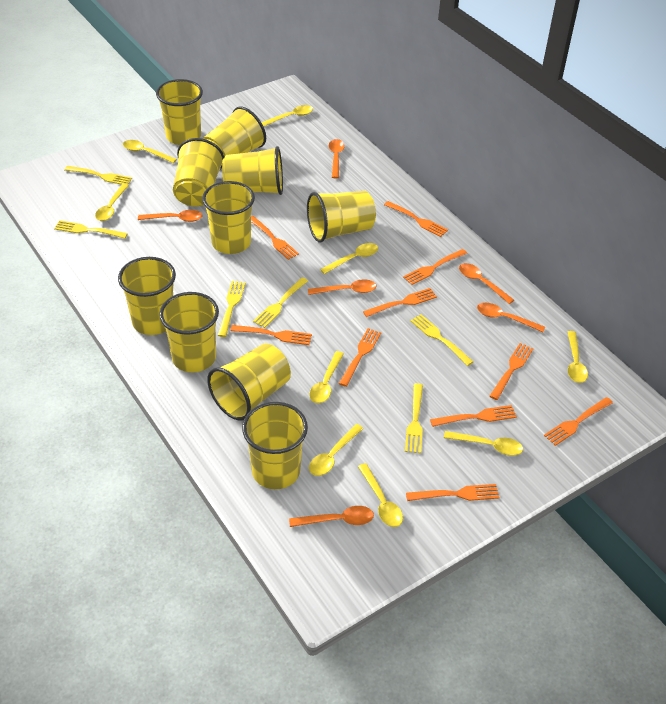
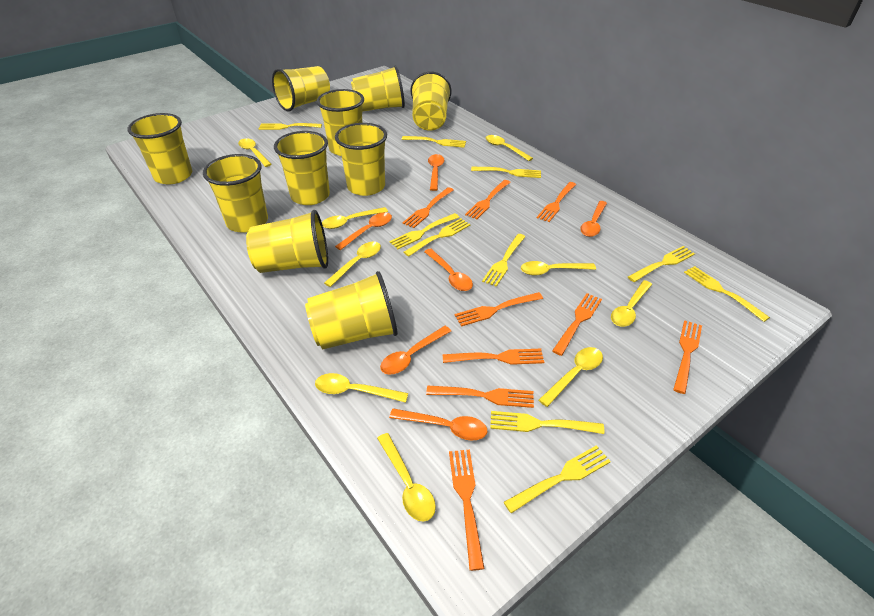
orange fork: 10 -> 9
yellow fork: 6 -> 10

